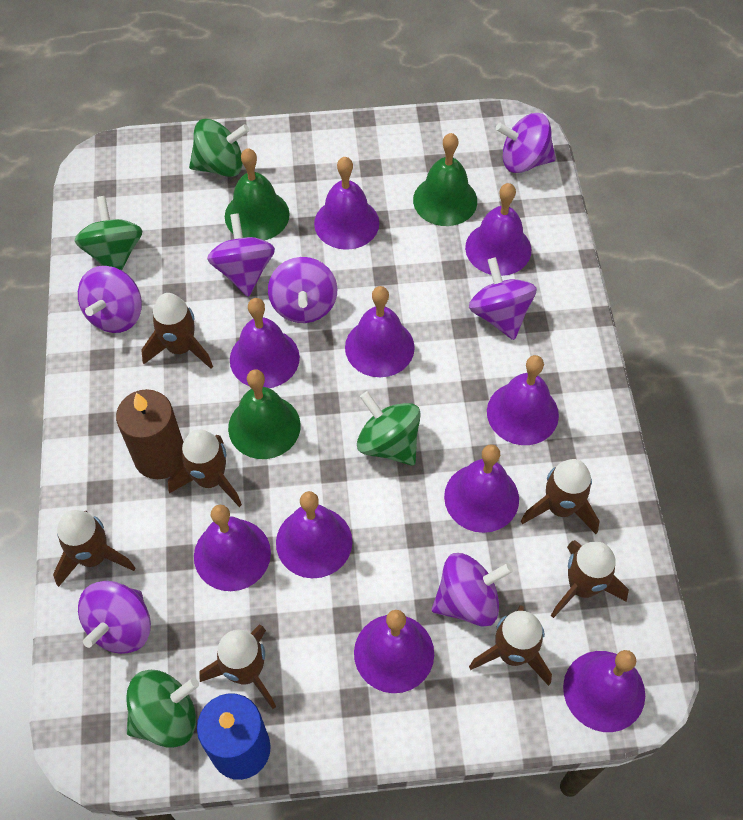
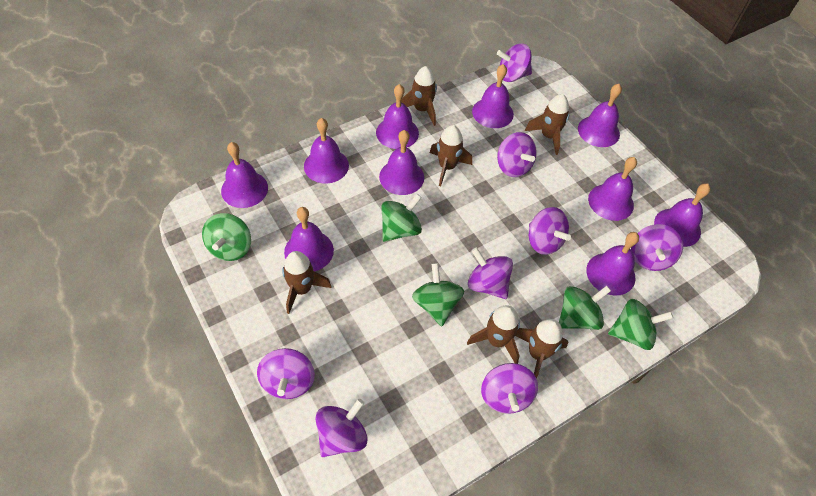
blue candle: 1 -> 0
brown candle: 1 -> 0
brown rocket: 7 -> 6
green bell: 3 -> 0
green spinning top: 4 -> 5
purple spinning top: 7 -> 8

